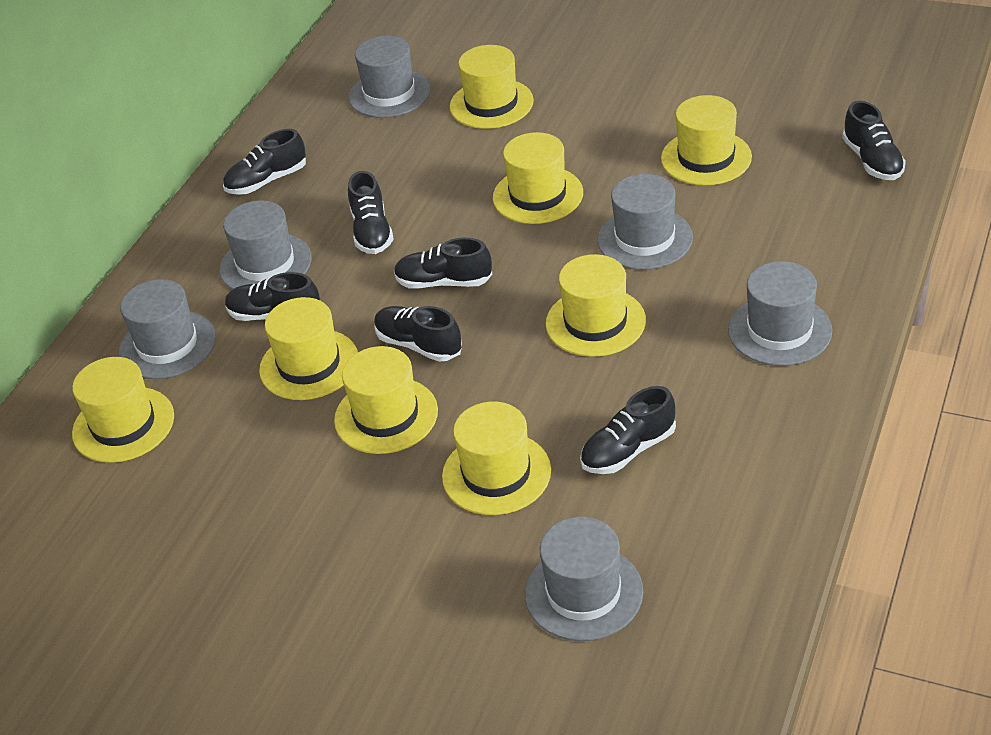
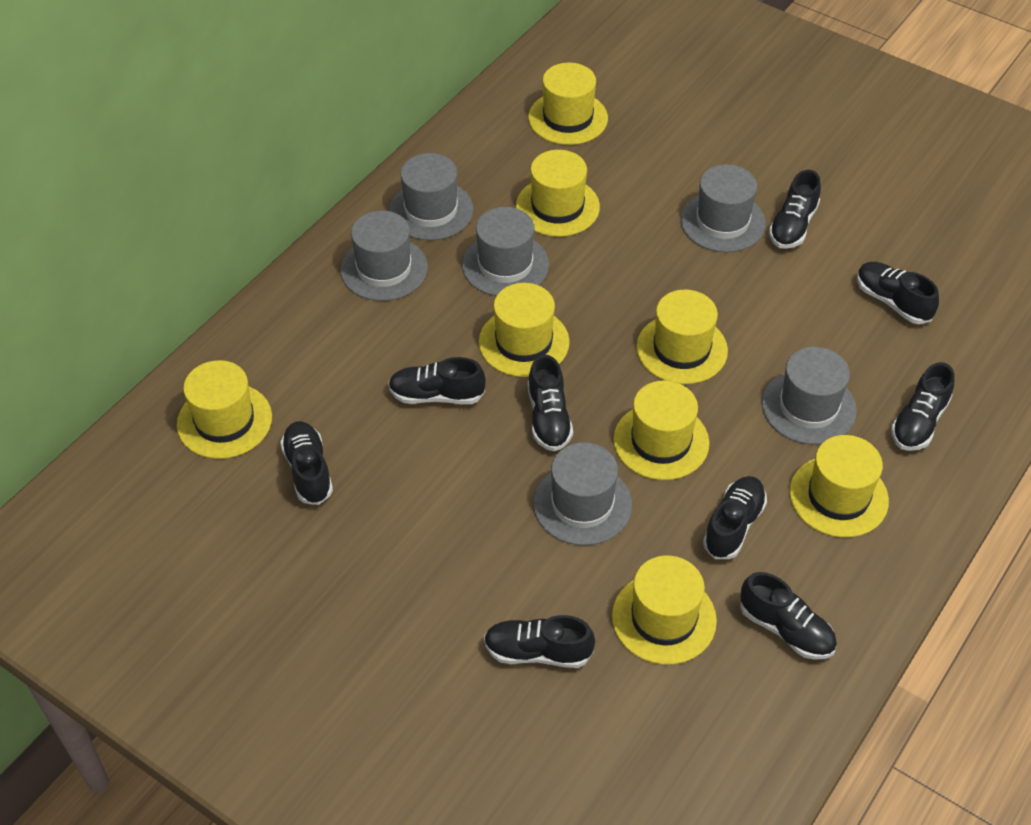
black shoe: 7 -> 9

